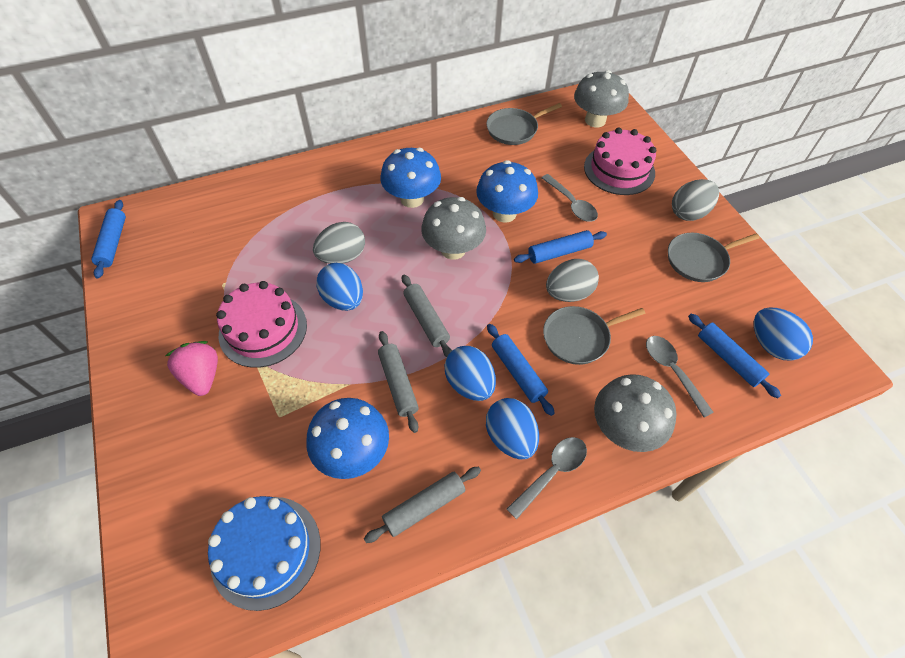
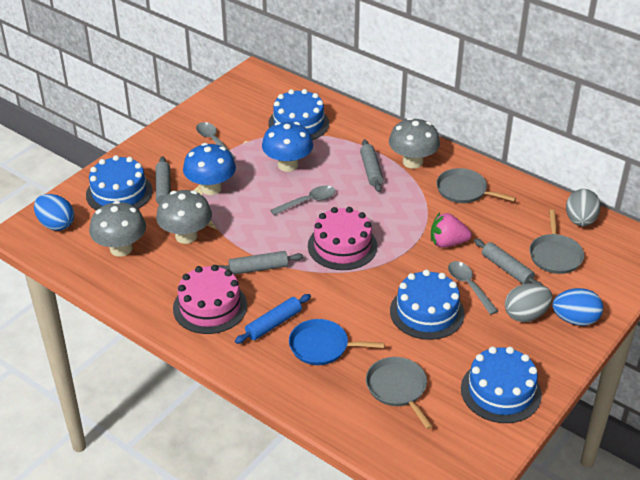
blue cake: 1 -> 4
blue egg: 4 -> 2
blue mushroom: 3 -> 2
blue pan: 0 -> 1
blue rolling pin: 4 -> 1
grey egg: 3 -> 2
grey rolling pin: 3 -> 4

